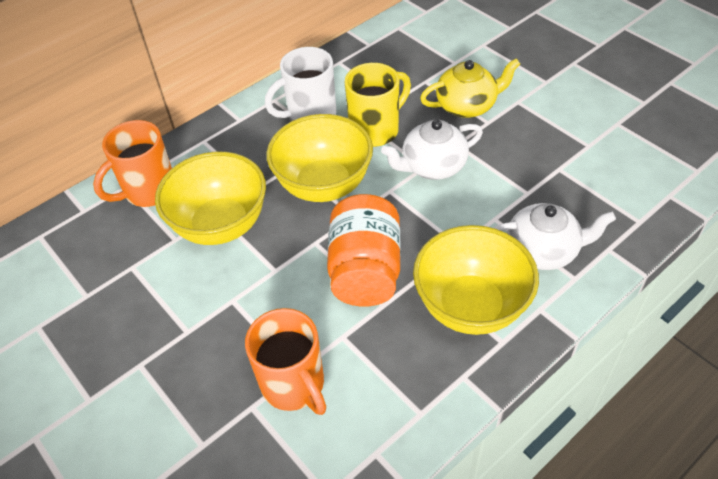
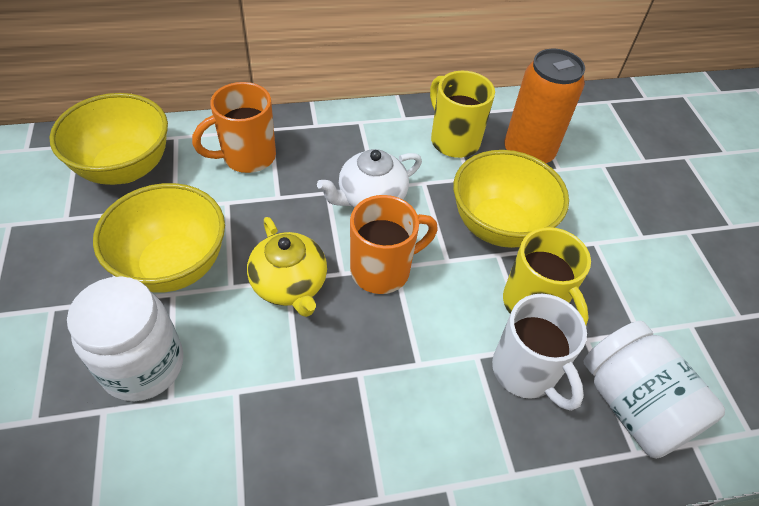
orange can: 0 -> 1
orange jar: 1 -> 0
white jar: 0 -> 2
white teapot: 2 -> 1
yellow mug: 1 -> 2

